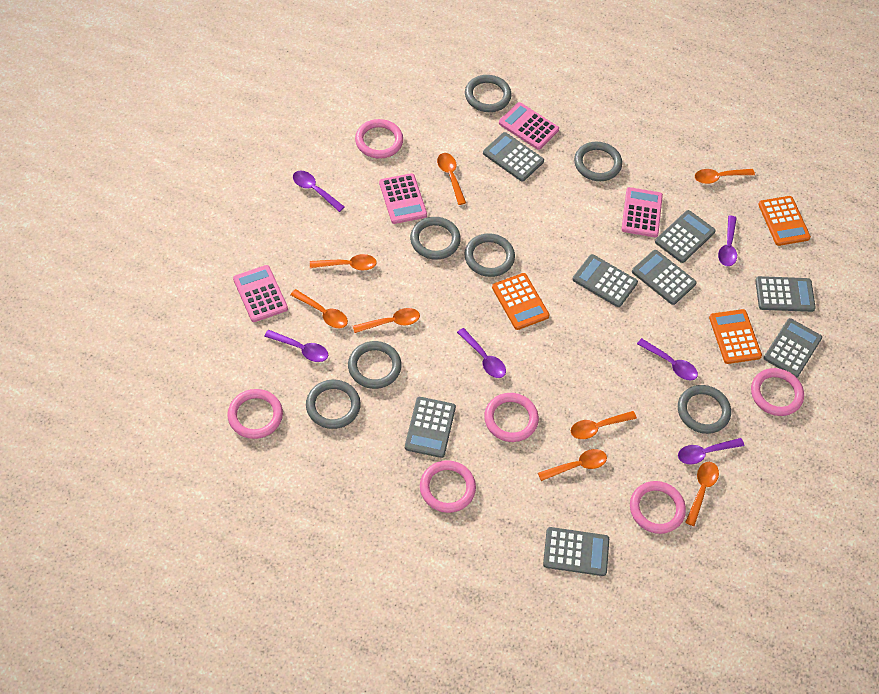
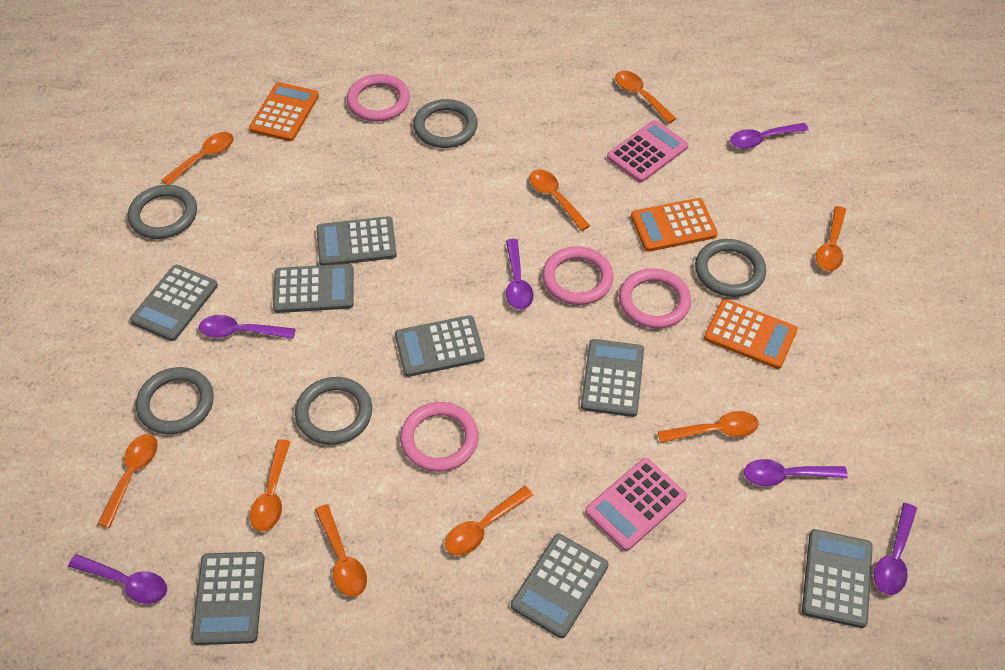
grey ring: 7 -> 5
orange spoon: 8 -> 9
pink calculator: 4 -> 2
pink ring: 6 -> 4

